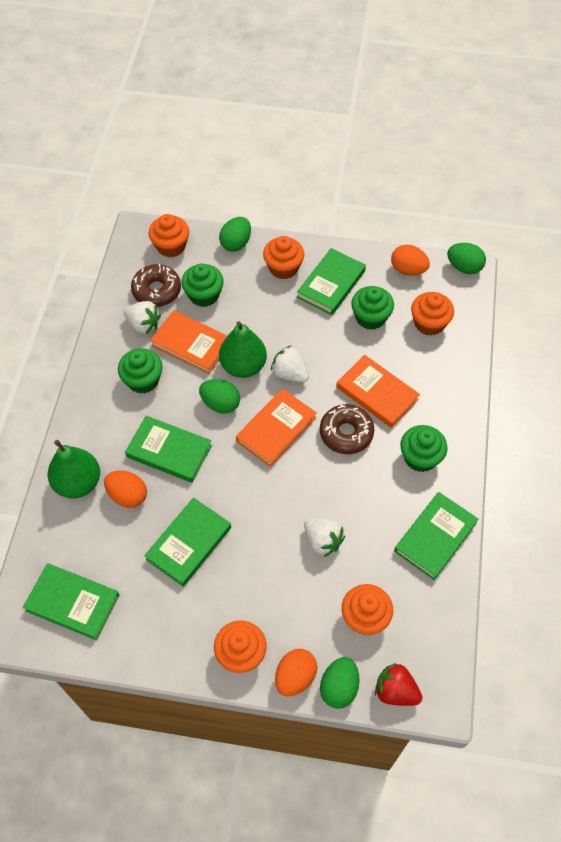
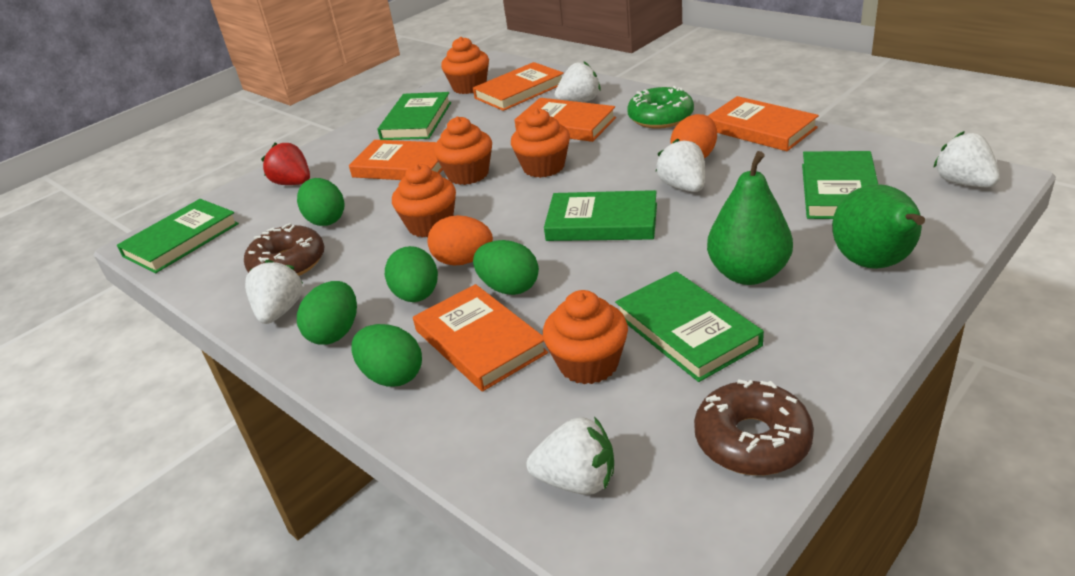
green cupcake: 4 -> 0
green donut: 0 -> 1
green egg: 4 -> 5
orange book: 3 -> 5
orange egg: 3 -> 2
white strawberry: 3 -> 5

